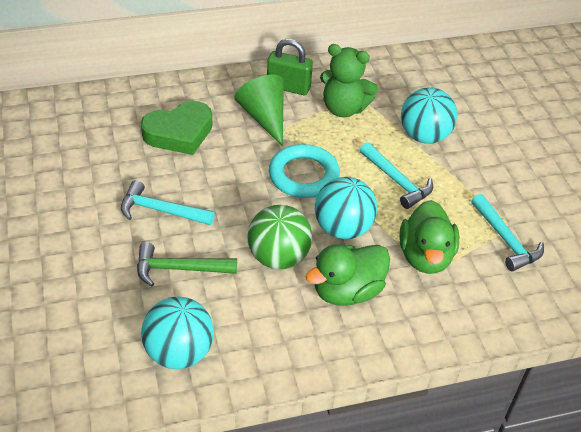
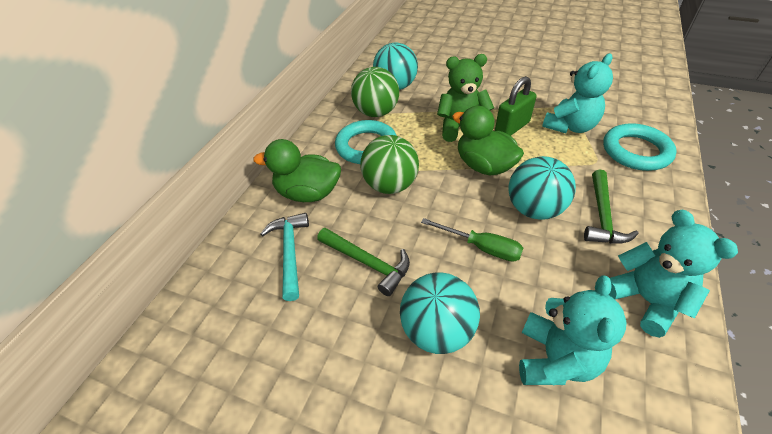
green ball: 1 -> 2
green cone: 1 -> 0
green hammer: 1 -> 2
green heart: 1 -> 0
green screwdriver: 0 -> 1
turquoise hammer: 3 -> 1
turquoise ring: 1 -> 2
turquoise teddy bear: 0 -> 3

